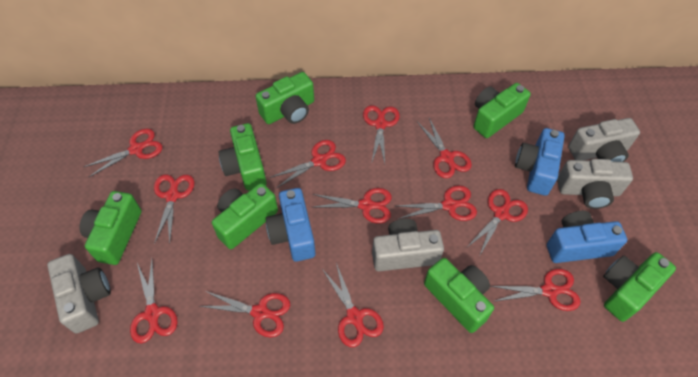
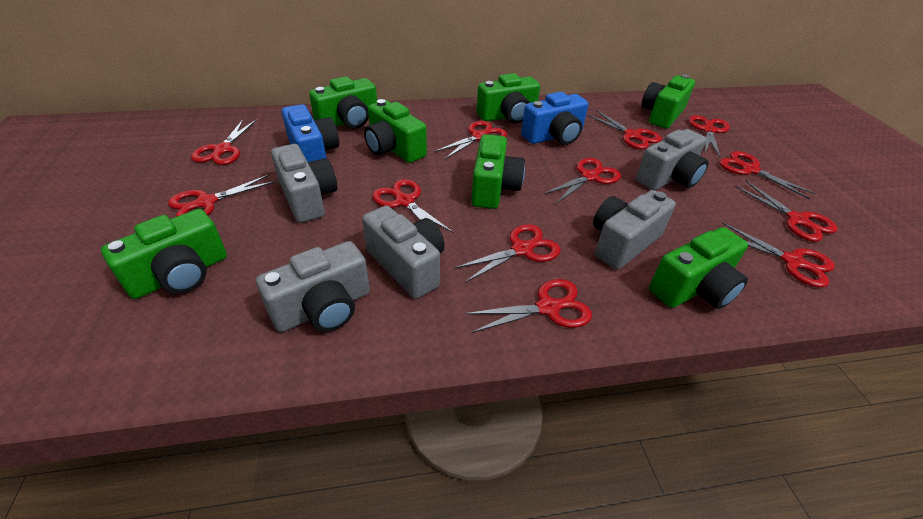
blue camera: 3 -> 2
grey camera: 4 -> 5

